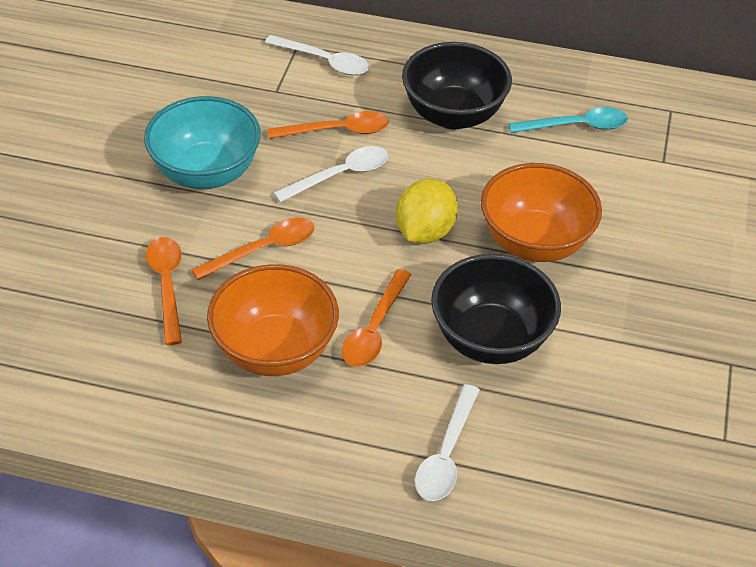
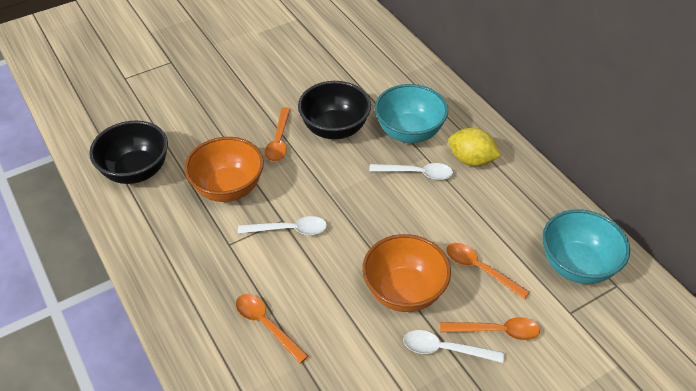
turquoise bowl: 1 -> 2
turquoise spoon: 1 -> 0

